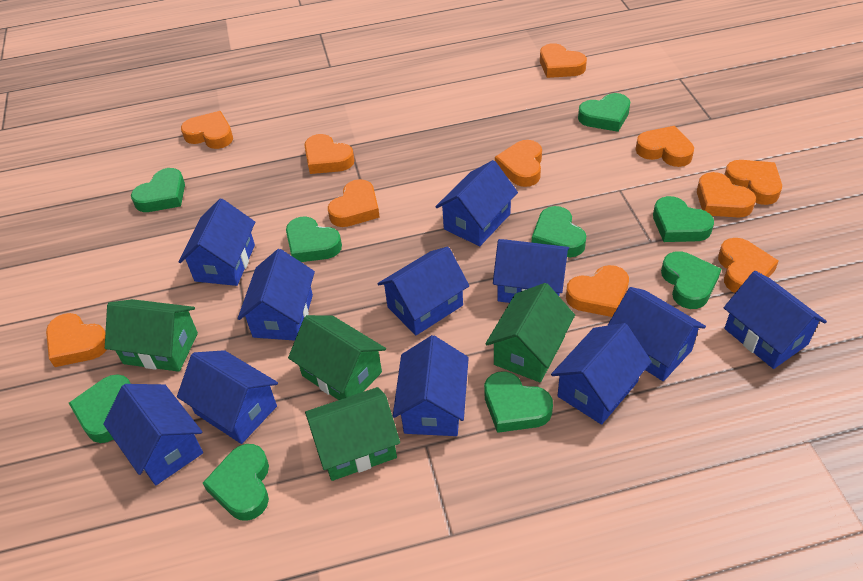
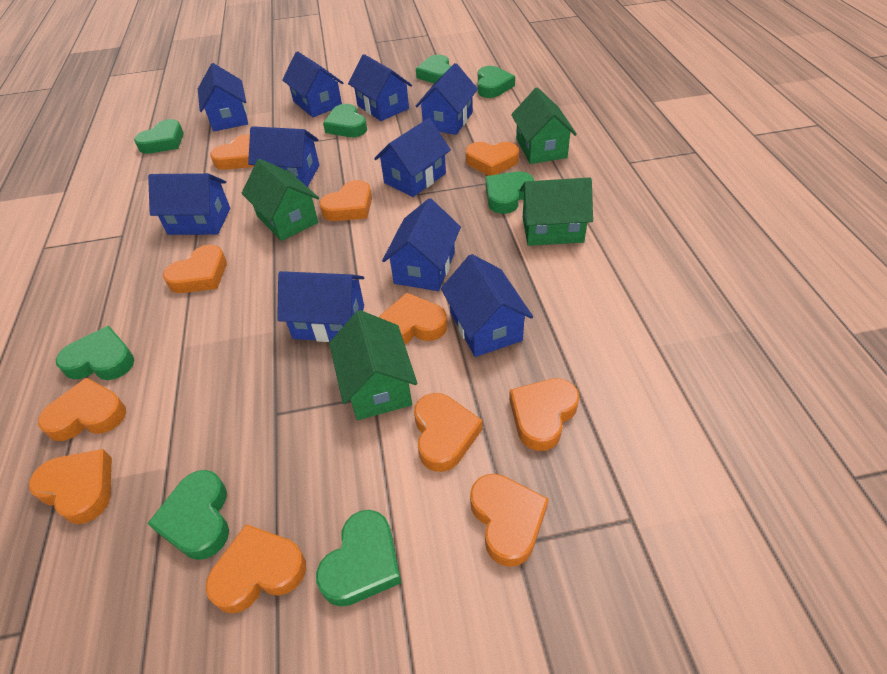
blue house: 11 -> 10
green heart: 9 -> 8

